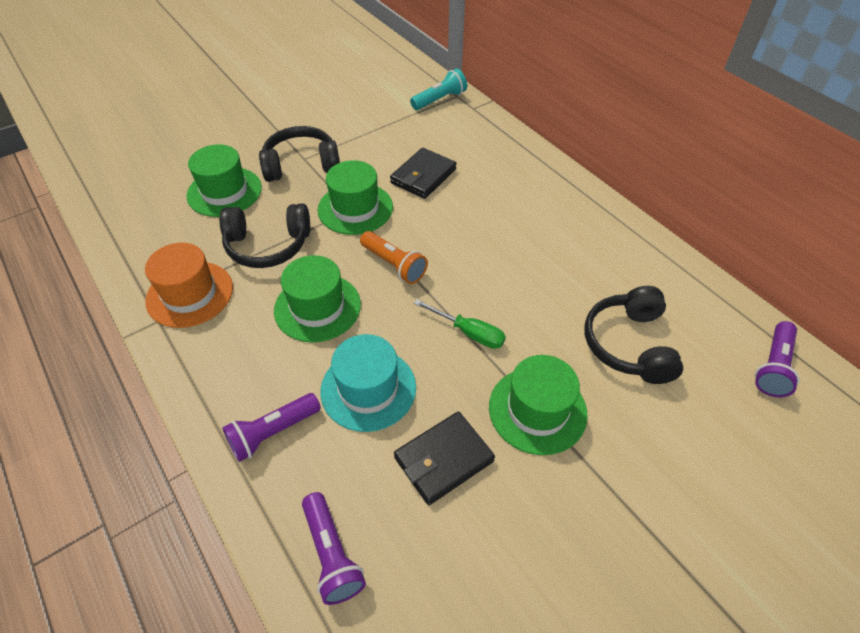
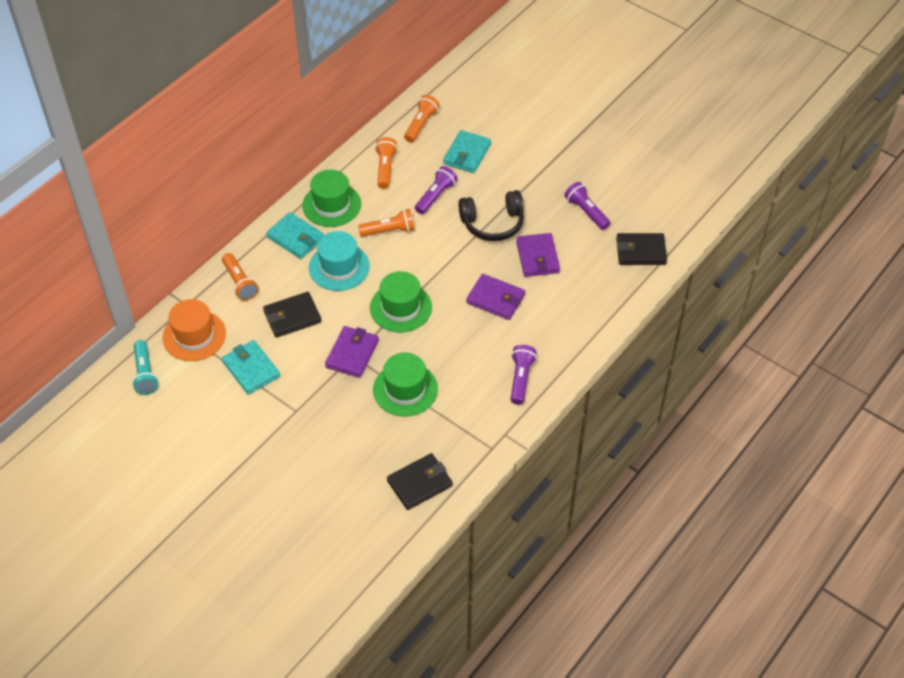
black headphones: 3 -> 1
black wallet: 2 -> 3
green hat: 4 -> 3
green screwdriver: 1 -> 0
orange flashlight: 1 -> 4
purple wallet: 0 -> 3
turquoise wallet: 0 -> 3

